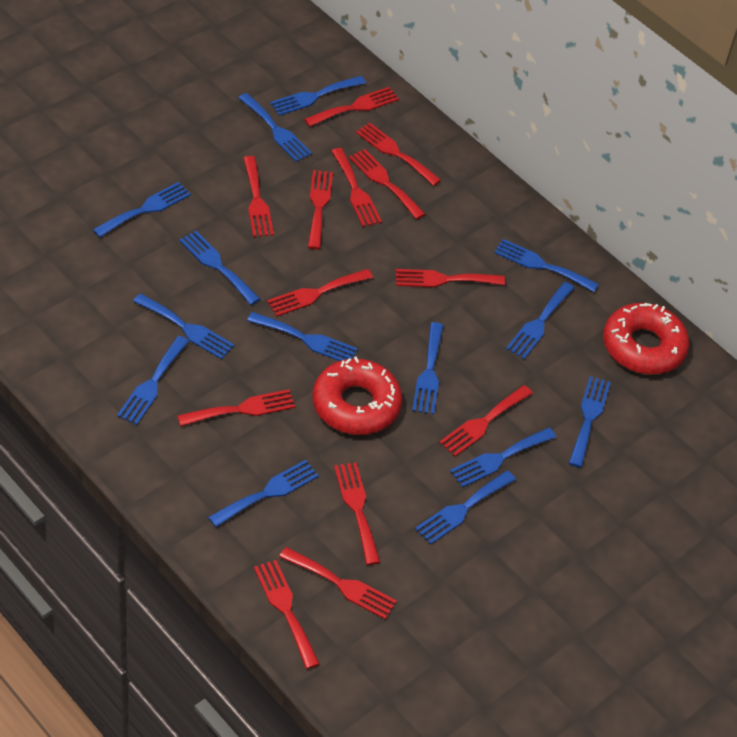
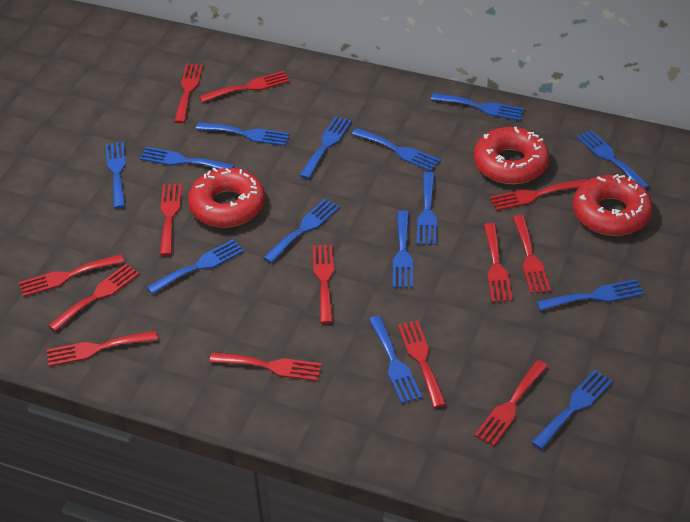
red donut: 2 -> 3

